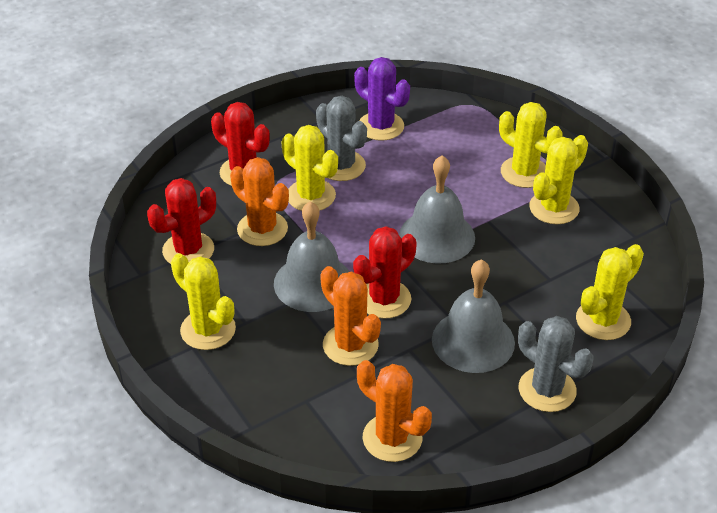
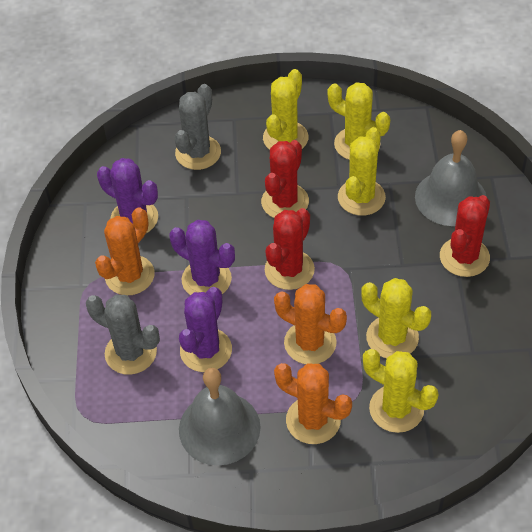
grey bell: 3 -> 2
purple cactus: 1 -> 3

